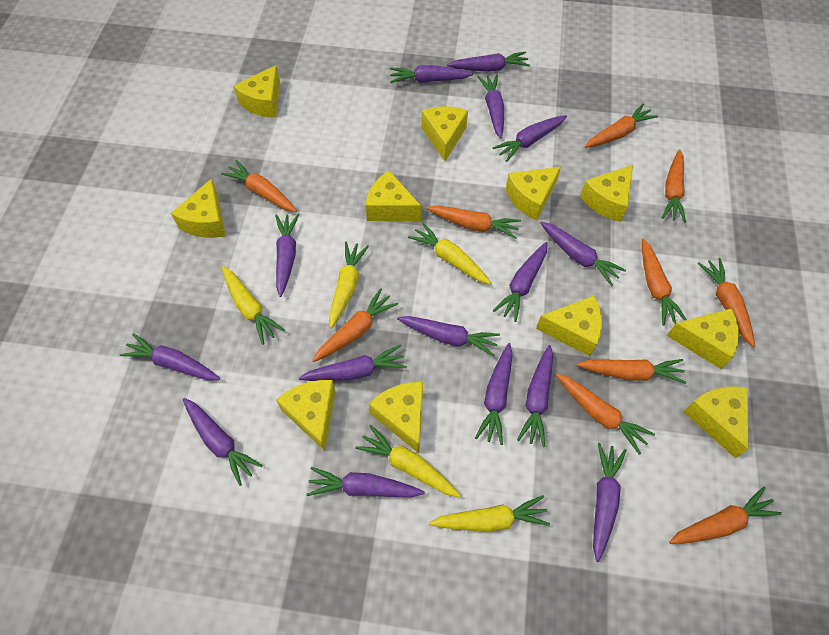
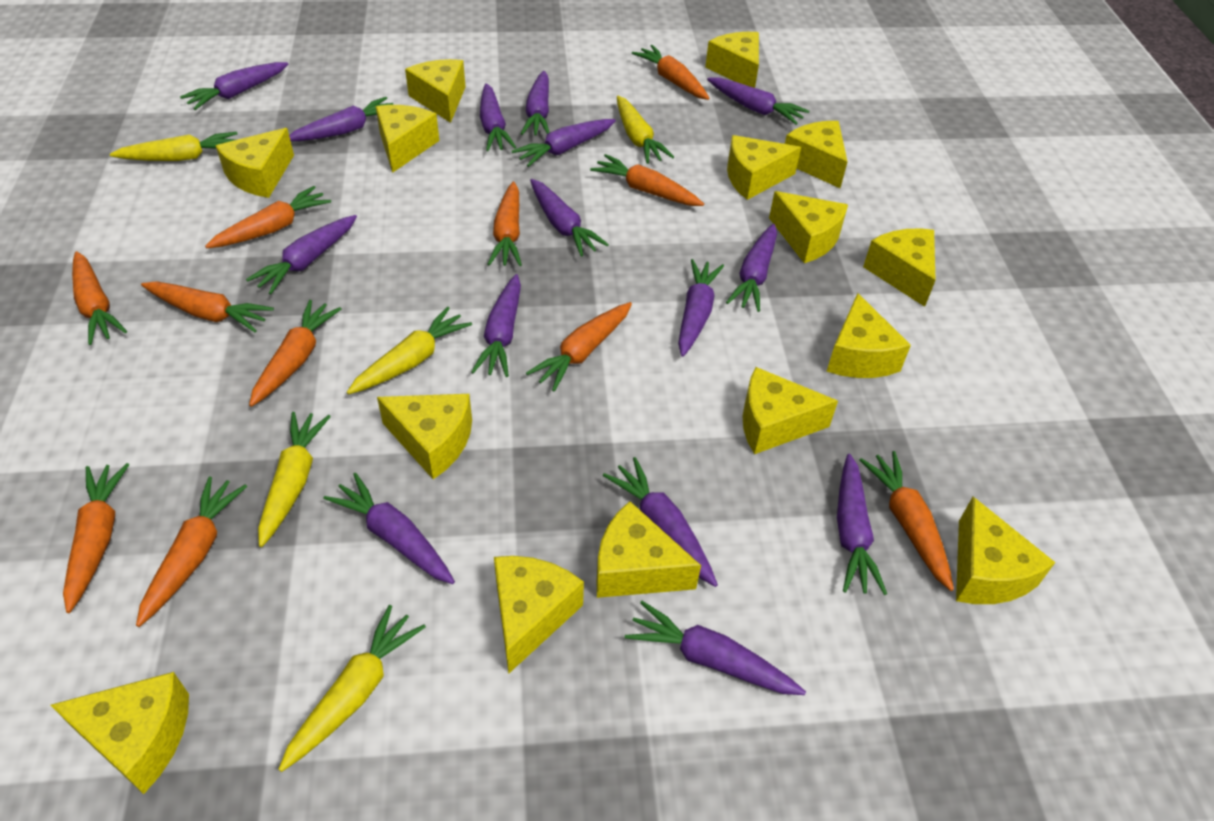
orange carrot: 10 -> 11
yellow cheese: 11 -> 15

